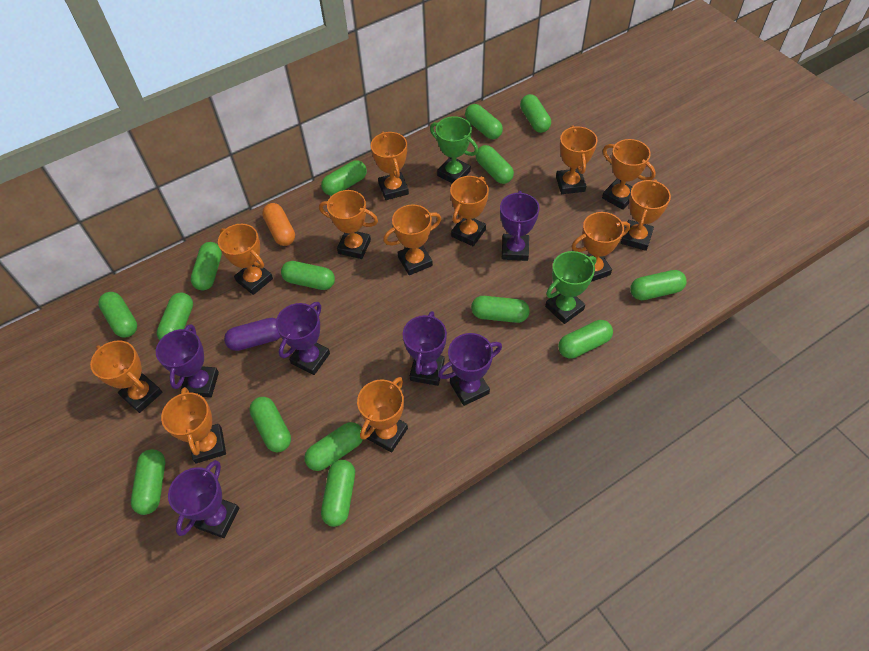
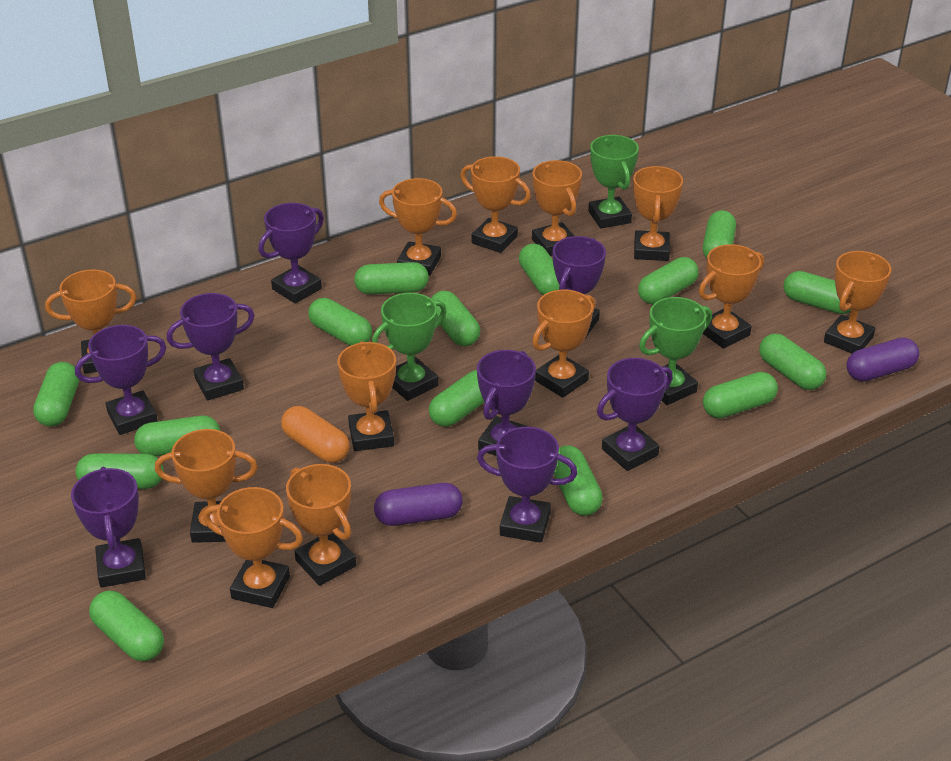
green trophy: 2 -> 3
purple capsule: 1 -> 2
purple trophy: 6 -> 8

